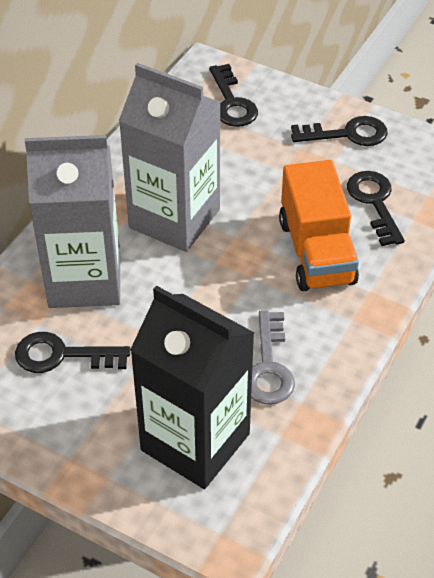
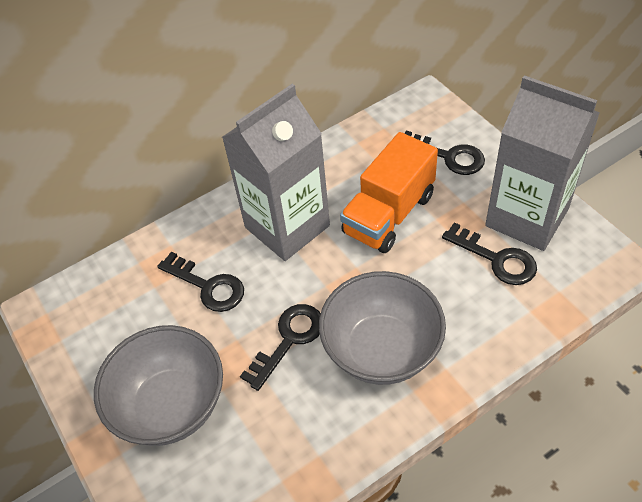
black carton: 1 -> 0
grey bowl: 0 -> 2
grey key: 1 -> 0

